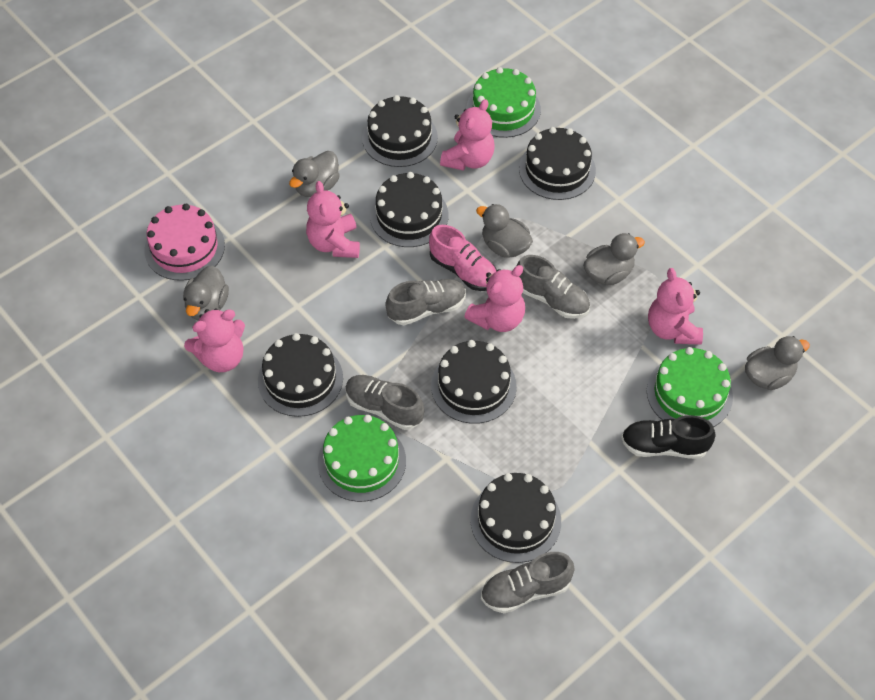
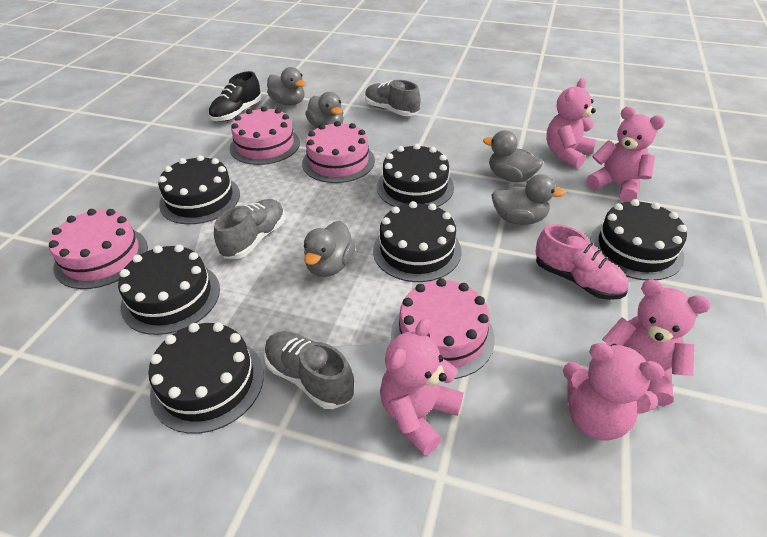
green cake: 3 -> 0
grey shoe: 4 -> 3
pink cake: 1 -> 4

